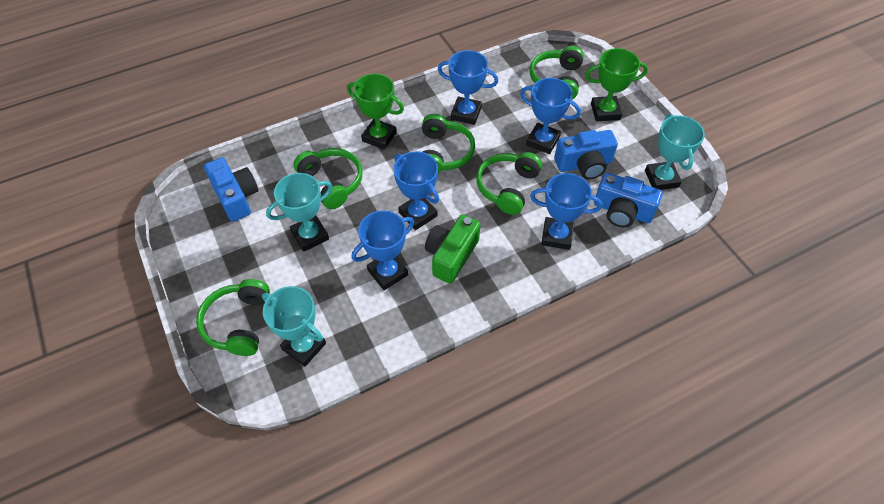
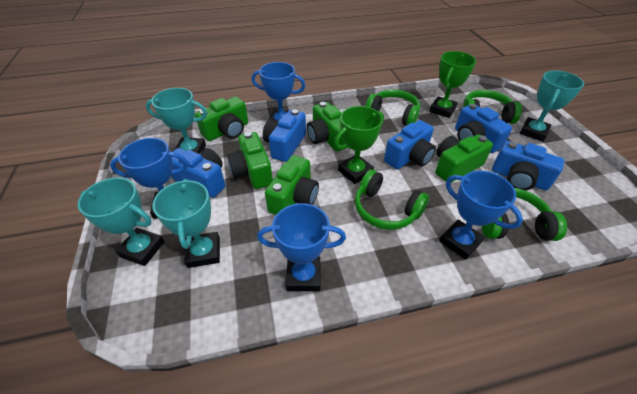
blue camera: 3 -> 5
blue trophy: 5 -> 4
green camera: 1 -> 5
green headphones: 5 -> 4
turquoise trophy: 3 -> 4

